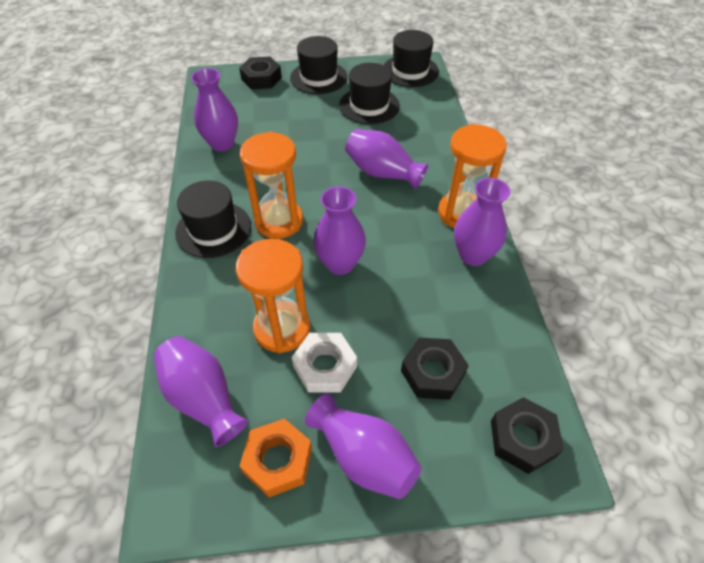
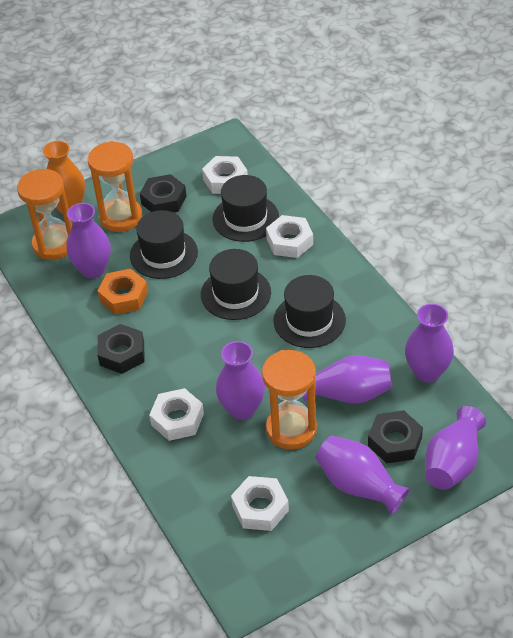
orange vase: 0 -> 1
white nut: 1 -> 4

